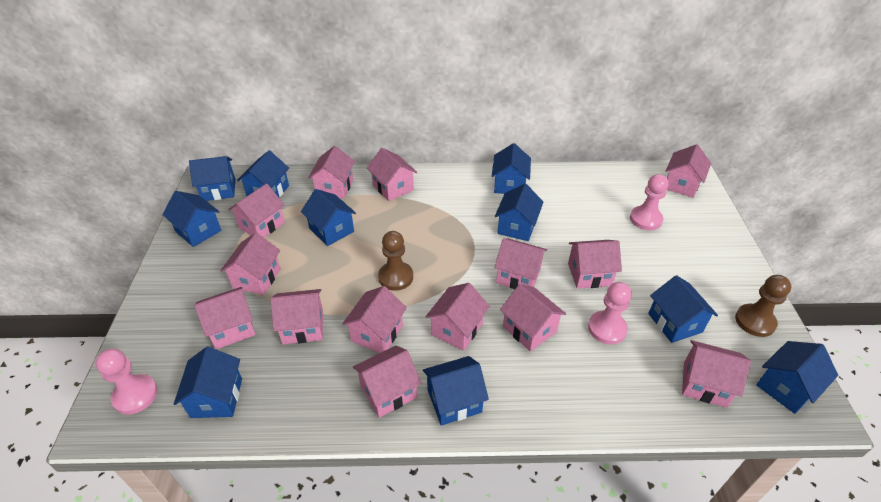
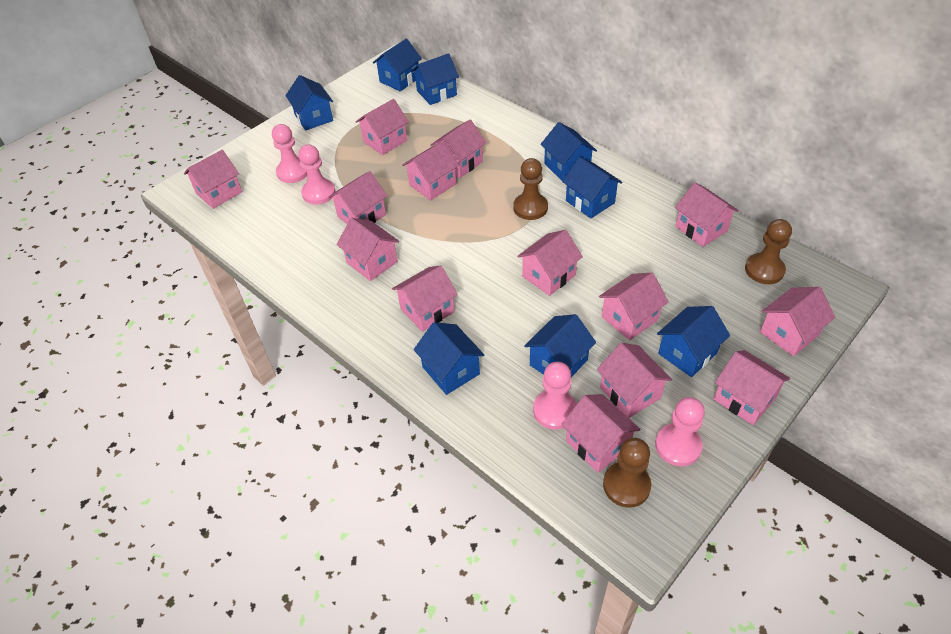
blue house: 10 -> 8
brown pawn: 2 -> 3
pink pawn: 3 -> 4

